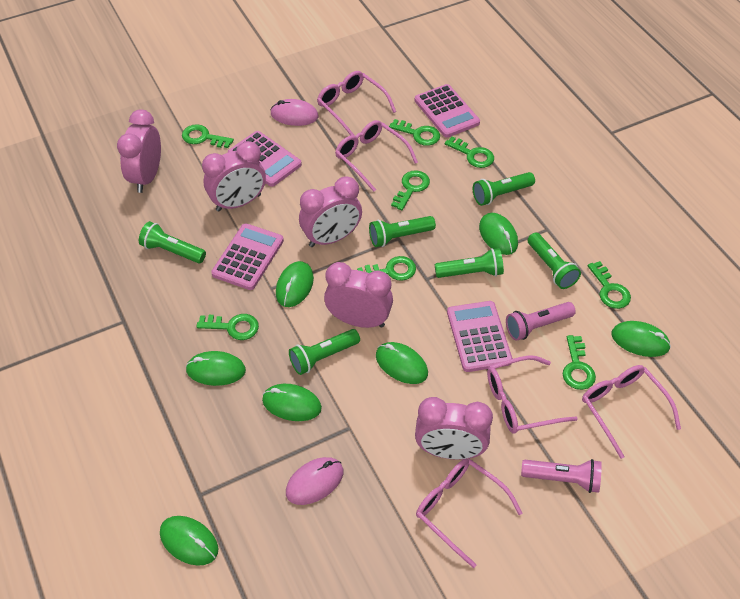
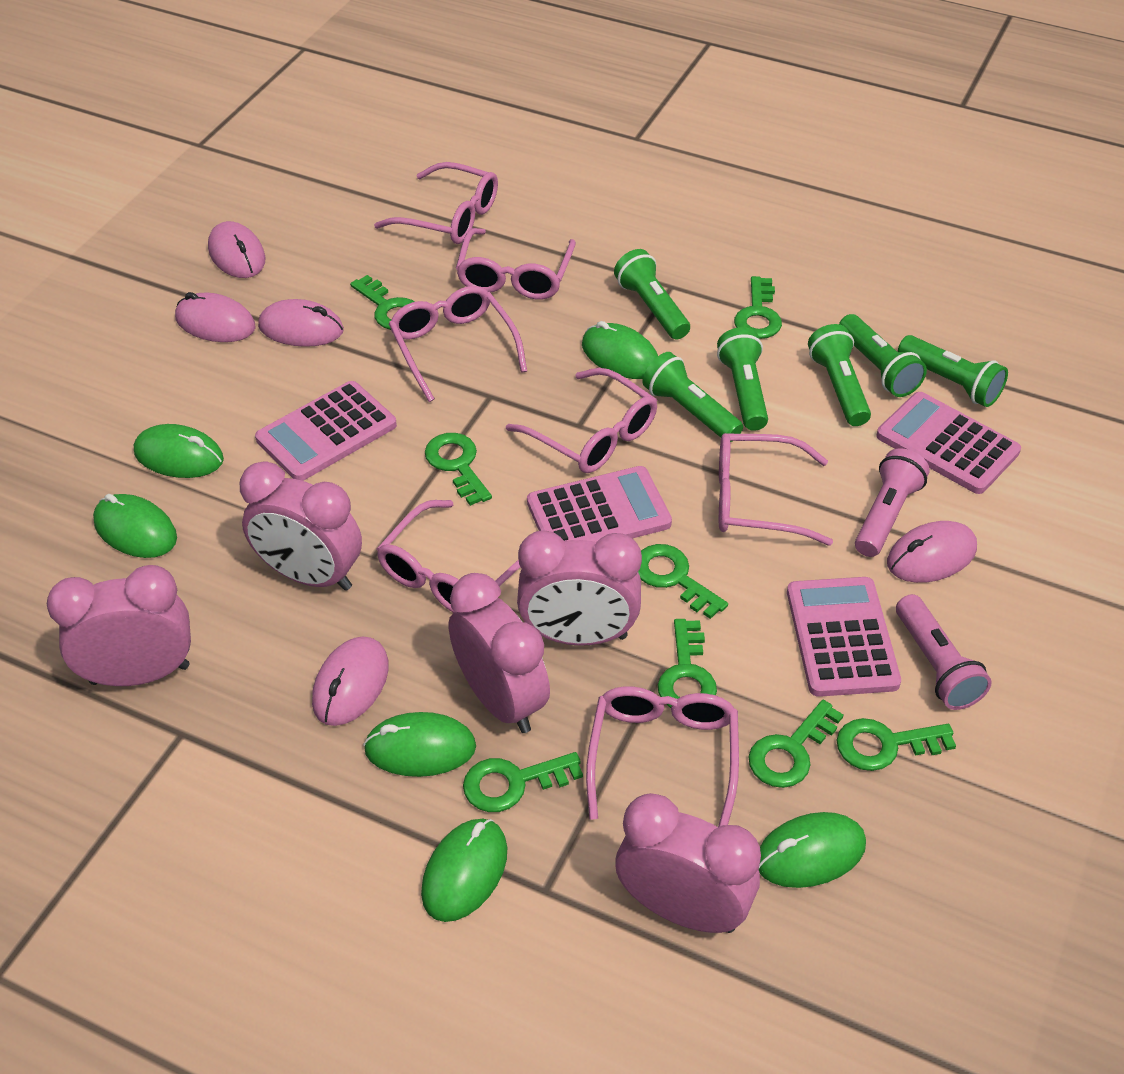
green mouse: 7 -> 6
pink glasses: 5 -> 7
pink mouse: 2 -> 5

